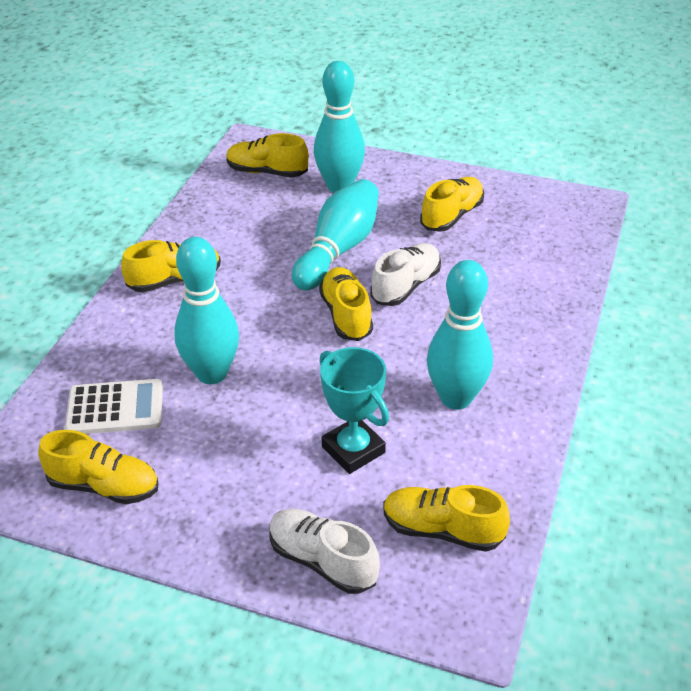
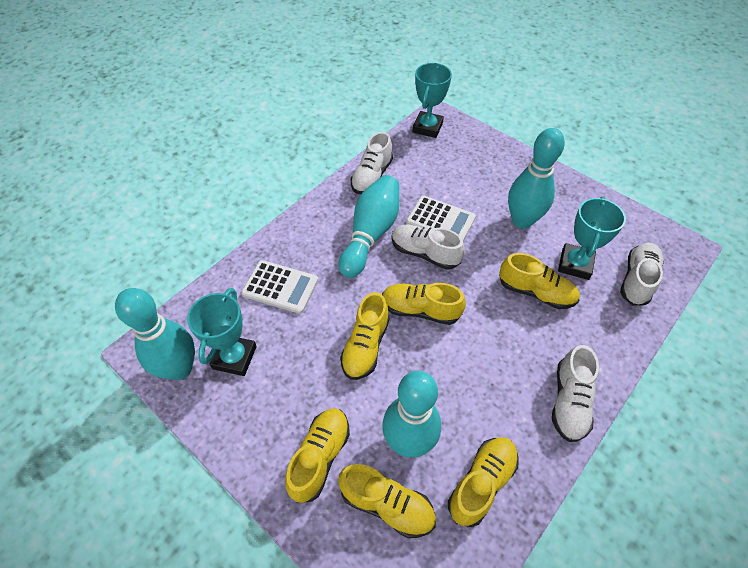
turquoise trophy: 1 -> 3
white calculator: 1 -> 2
white shoe: 2 -> 4

